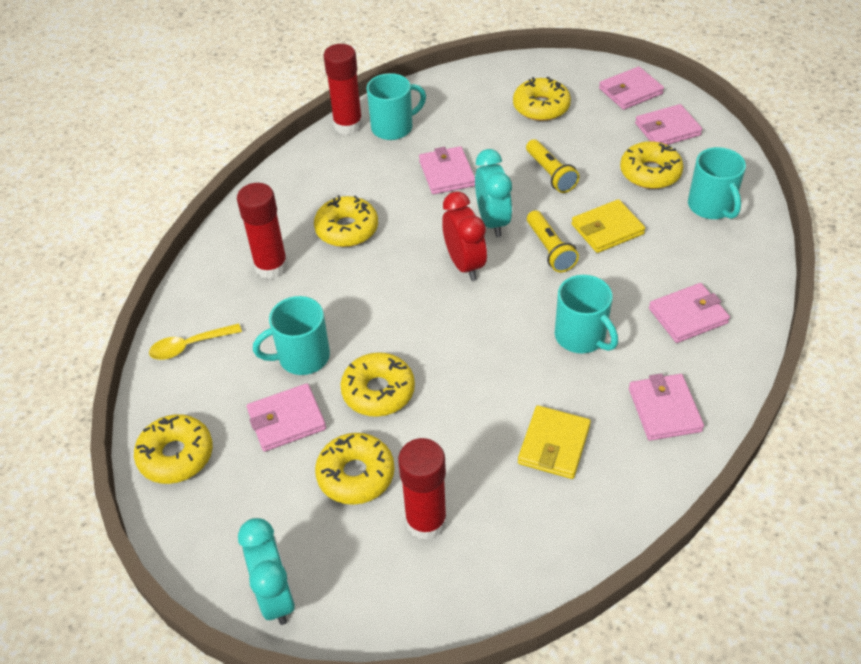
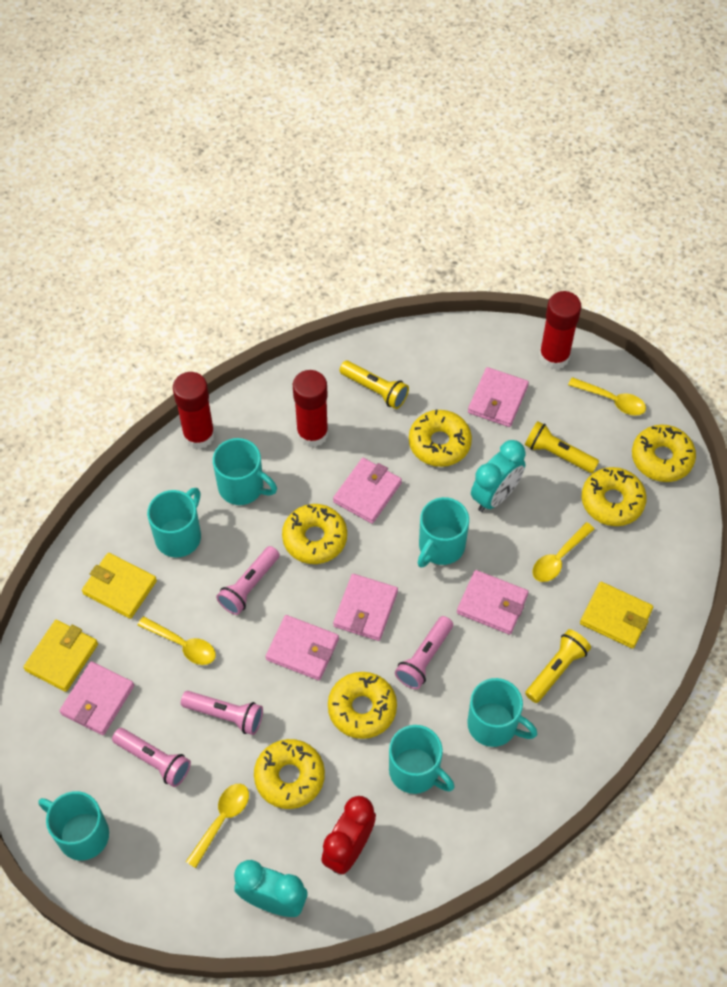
pink flashlight: 0 -> 4
turquoise mug: 4 -> 6
yellow flashlight: 2 -> 3
yellow spoon: 1 -> 4
yellow wallet: 2 -> 3

